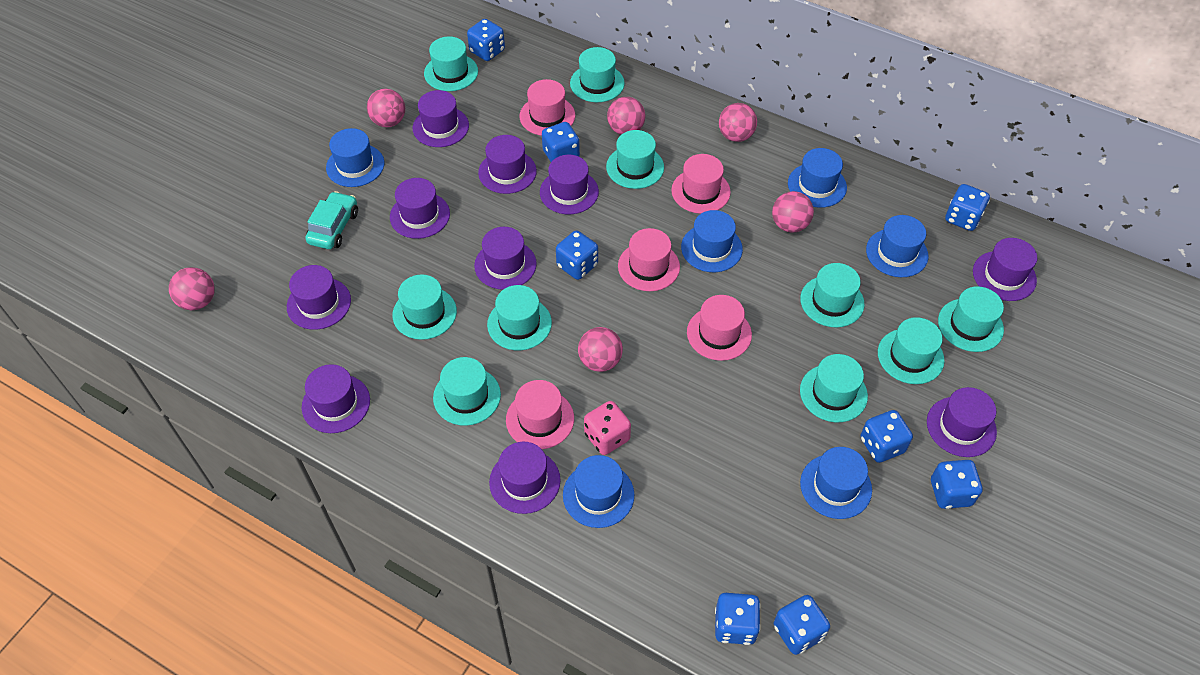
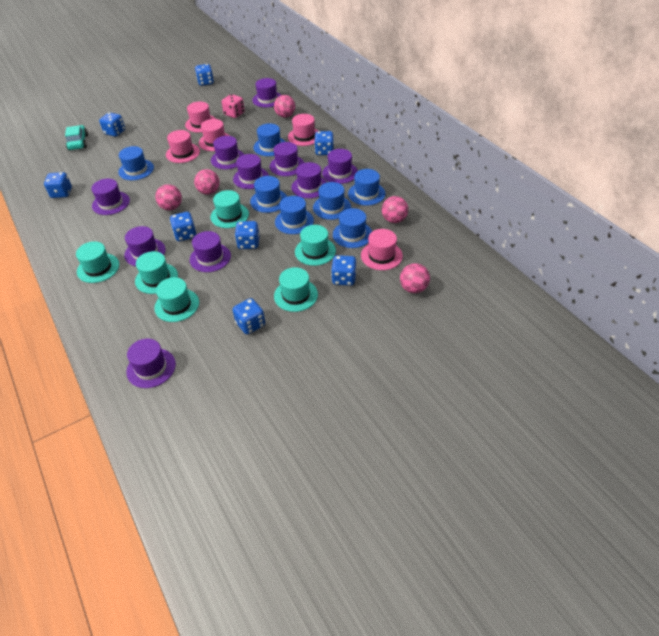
blue hat: 6 -> 7
pink ball: 6 -> 5
turquoise hat: 10 -> 6

